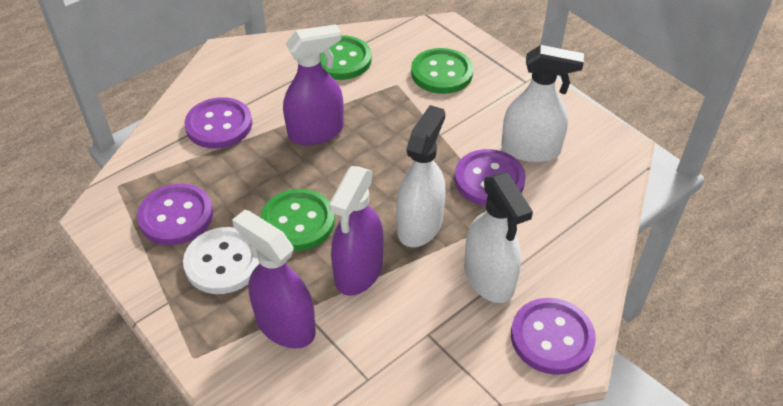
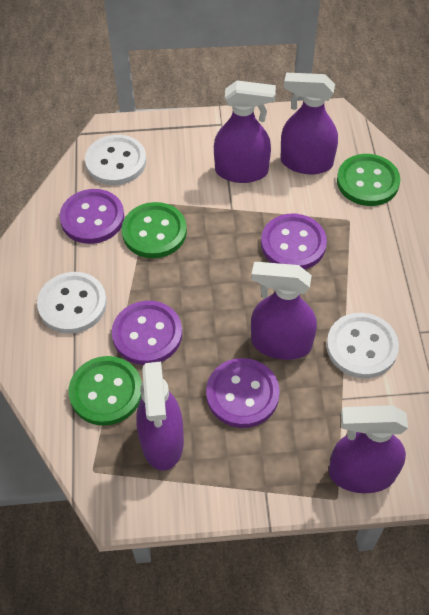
purple spray bottle: 3 -> 5
white button: 1 -> 3
white spray bottle: 3 -> 0

